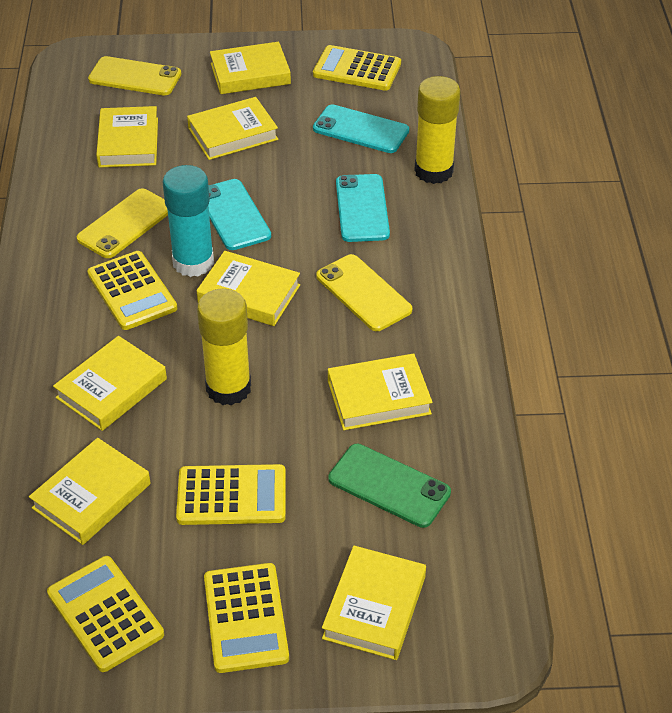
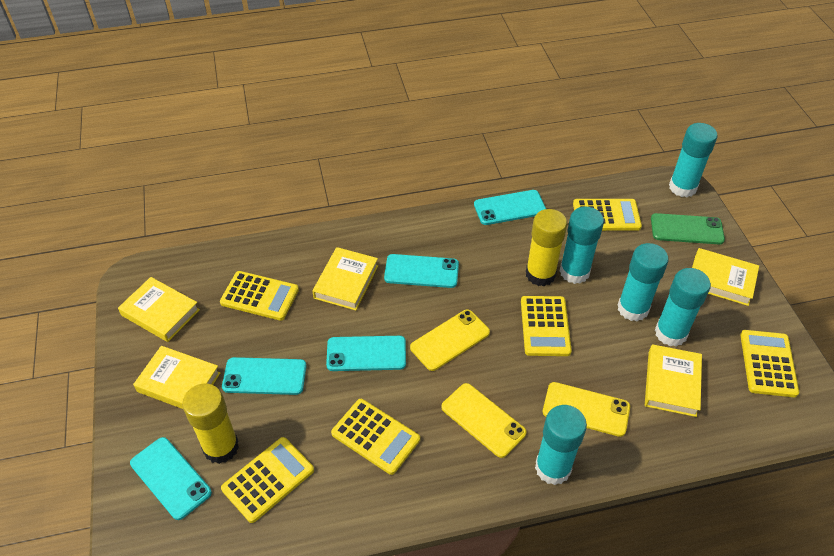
turquoise glue stick: 1 -> 5
turquoise phone: 3 -> 5
yellow book: 8 -> 5
yellow calculator: 5 -> 6

